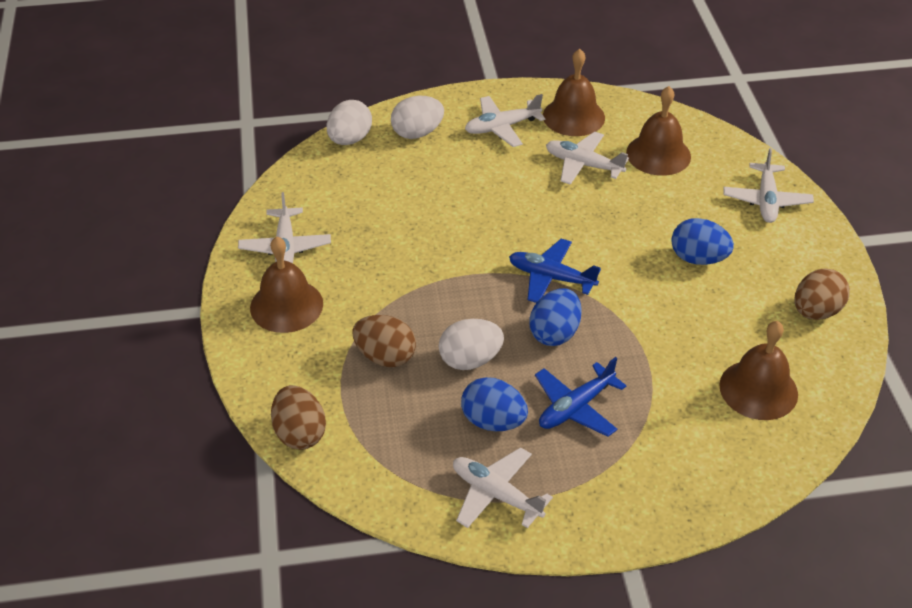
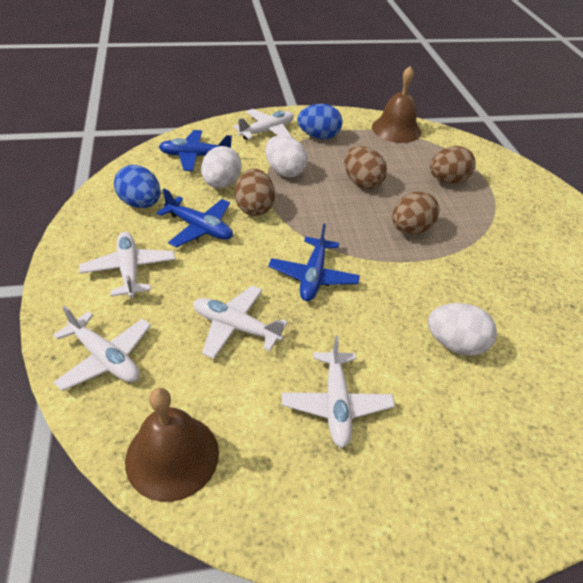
blue egg: 3 -> 2
blue plane: 2 -> 3
brown bell: 4 -> 2
brown egg: 3 -> 4

